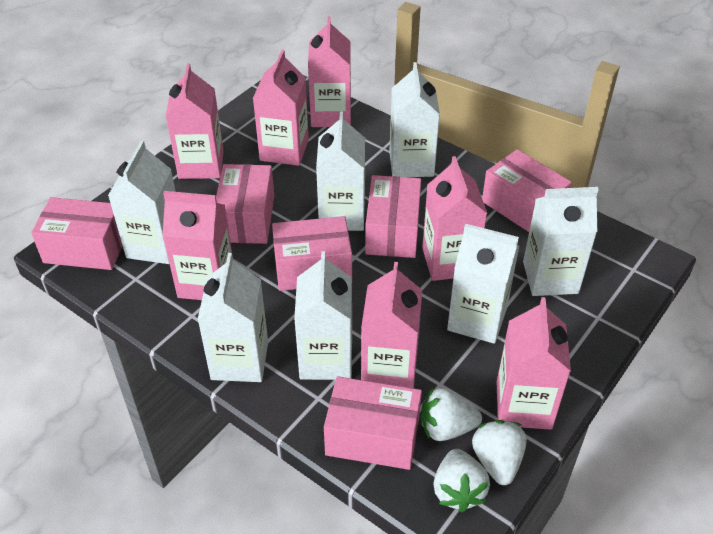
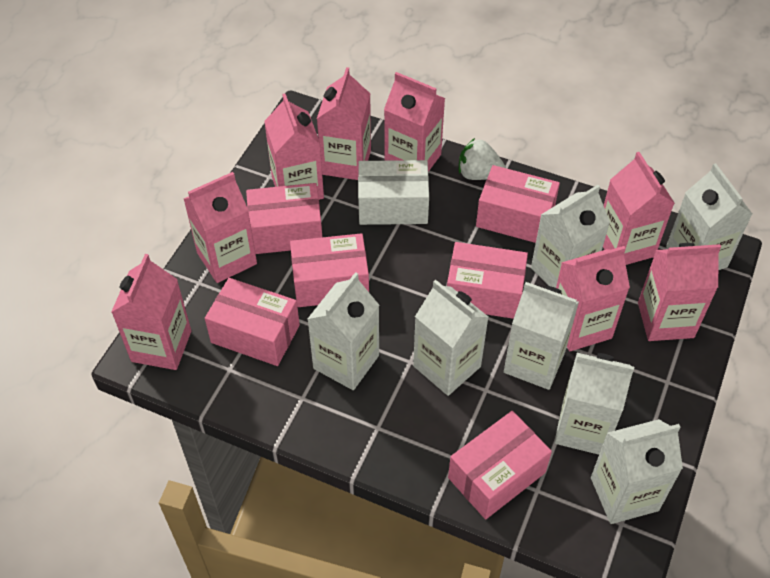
pink carton: 7 -> 8
white box: 0 -> 1
white strawberry: 3 -> 1

